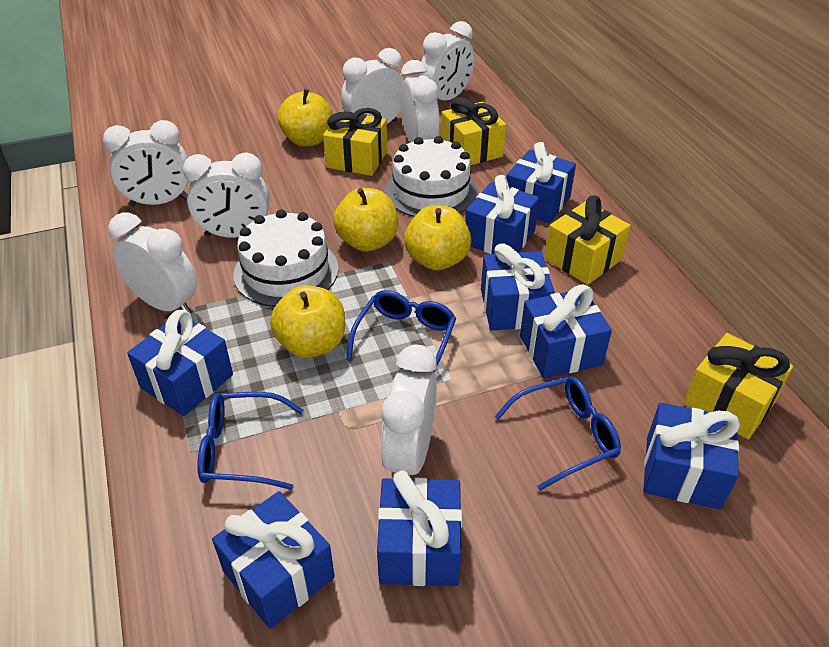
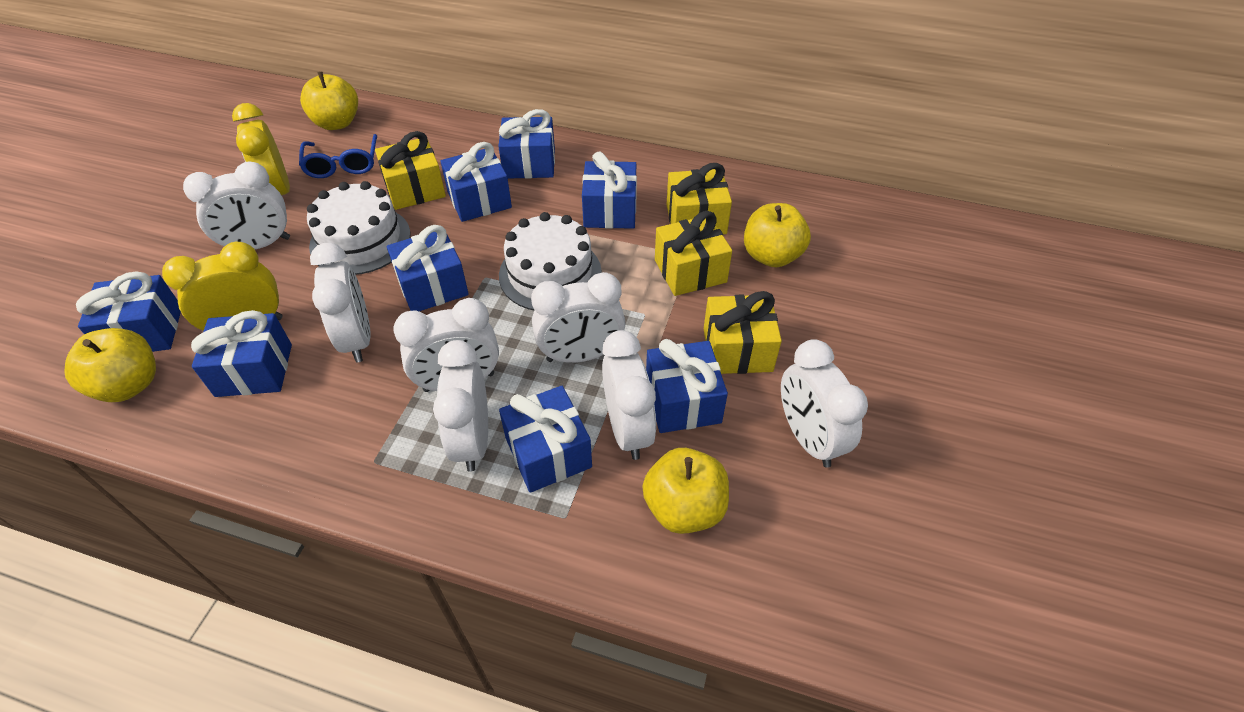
blue glasses: 3 -> 1
yellow clock: 0 -> 2

